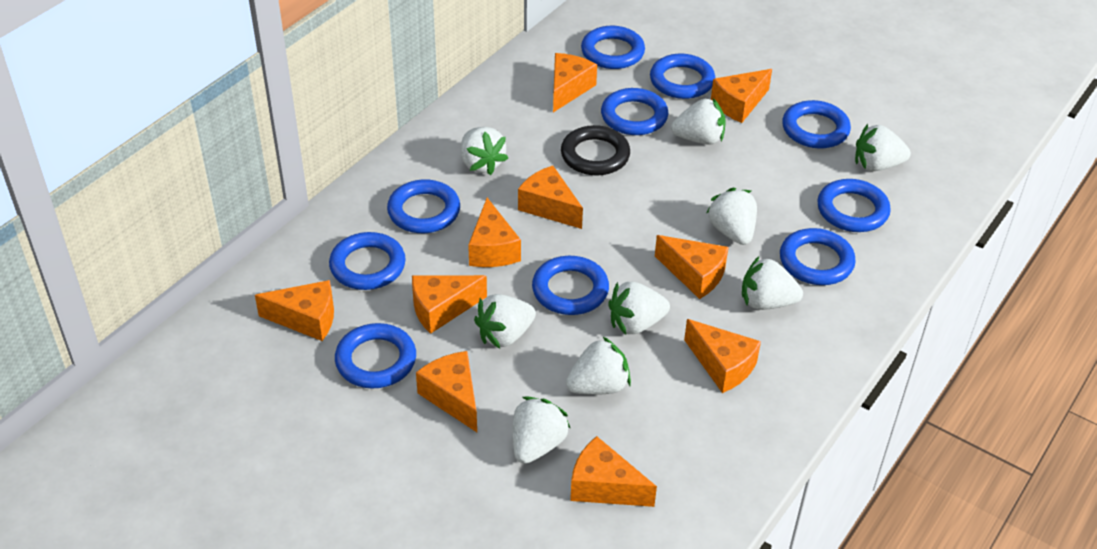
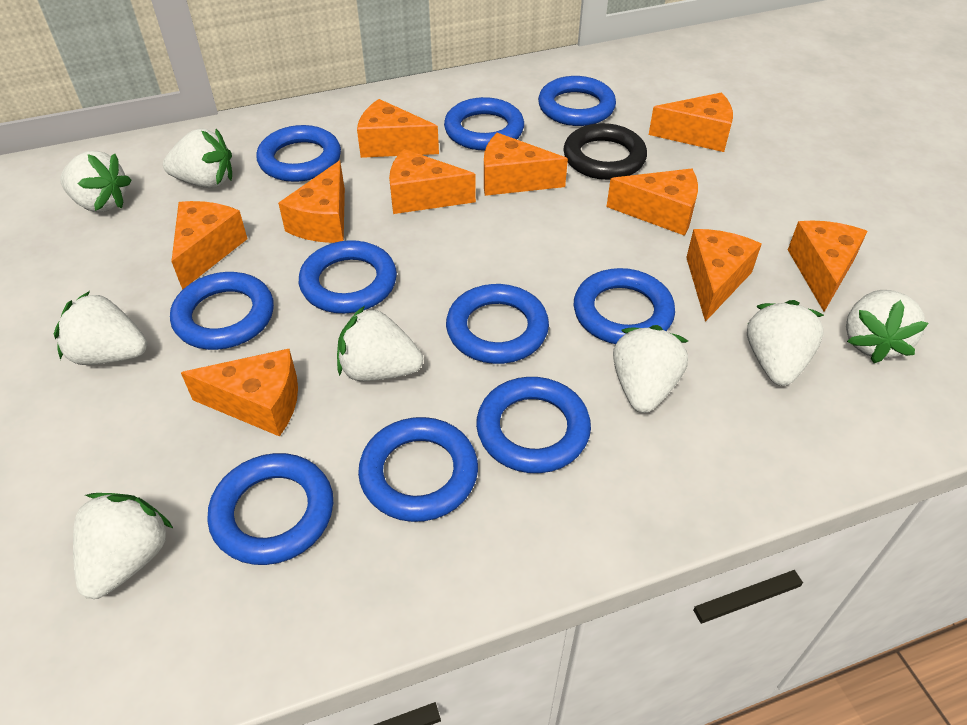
white strawberry: 9 -> 8

